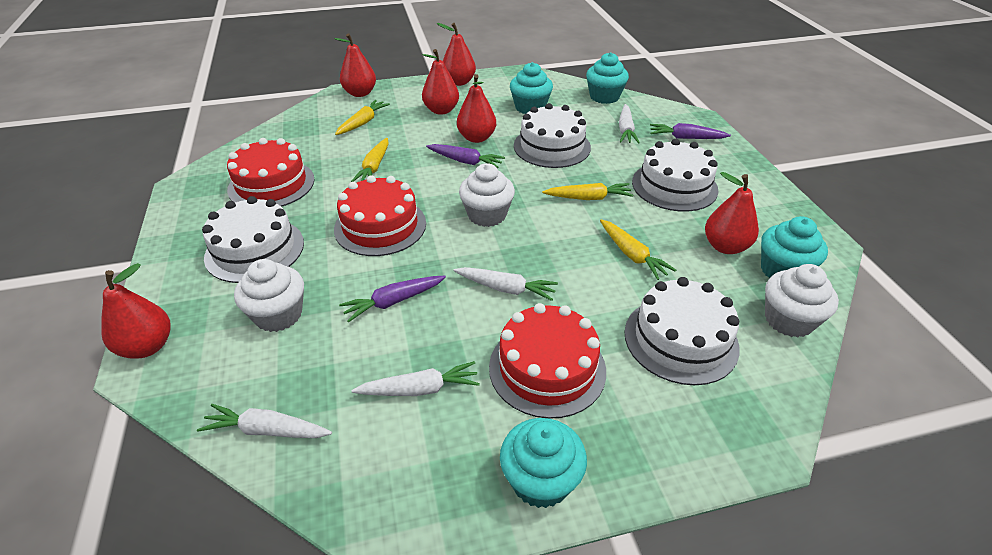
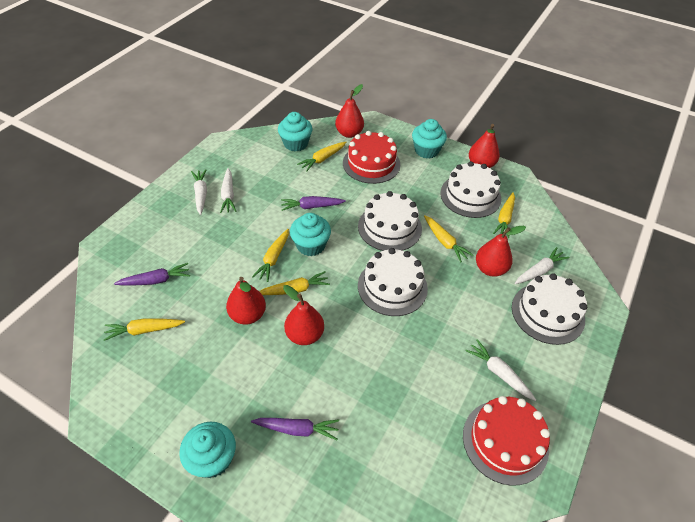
red cake: 3 -> 2
red pear: 6 -> 5
white cupcake: 3 -> 0
yellow carrot: 4 -> 6

